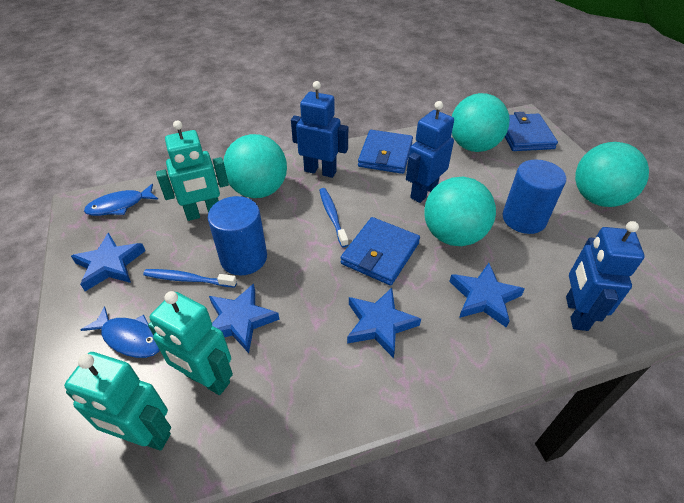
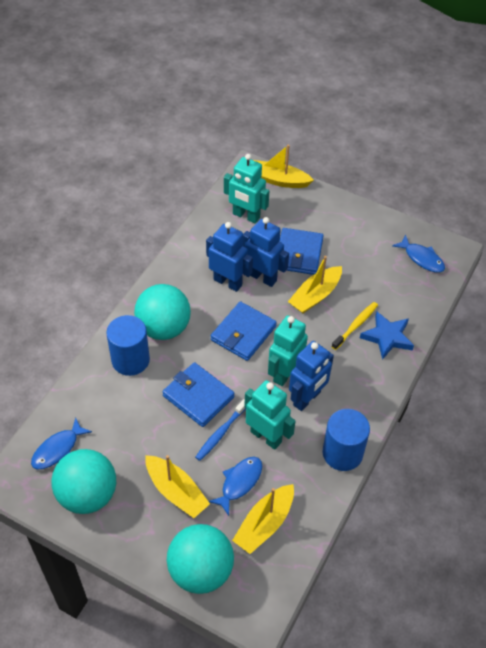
blue fish: 2 -> 3
blue star: 4 -> 1
blue toothbrush: 2 -> 1
turquoise ball: 4 -> 3
yellow boat: 0 -> 4
yellow toothbrush: 0 -> 1

